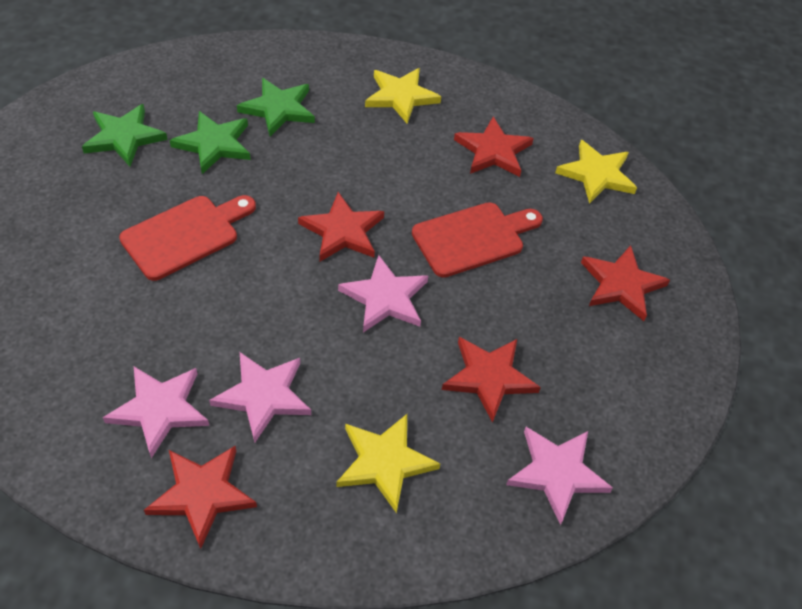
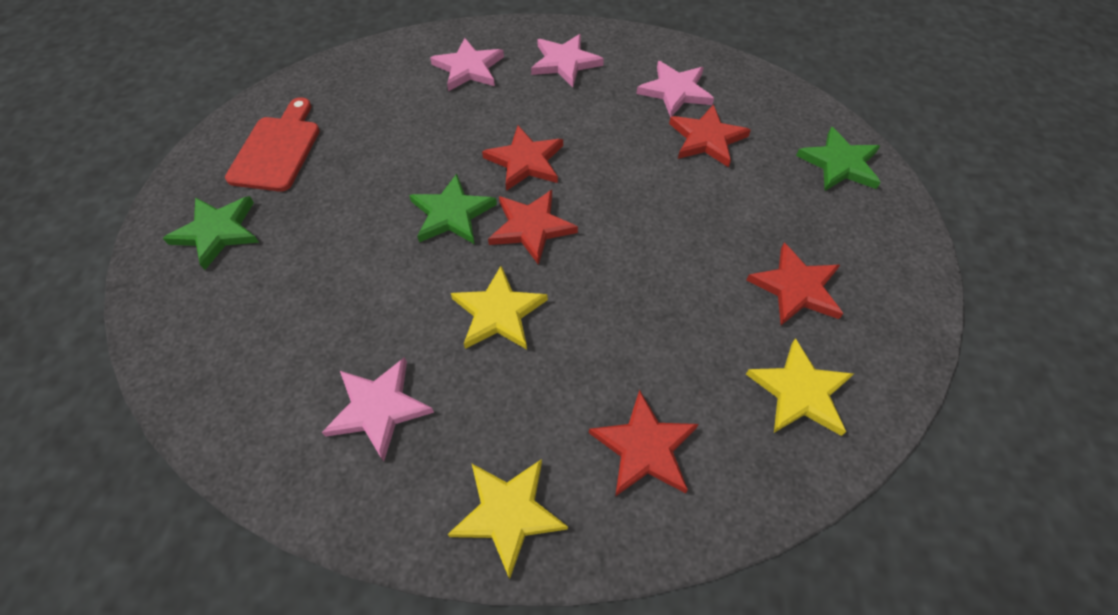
red cutting board: 2 -> 1

